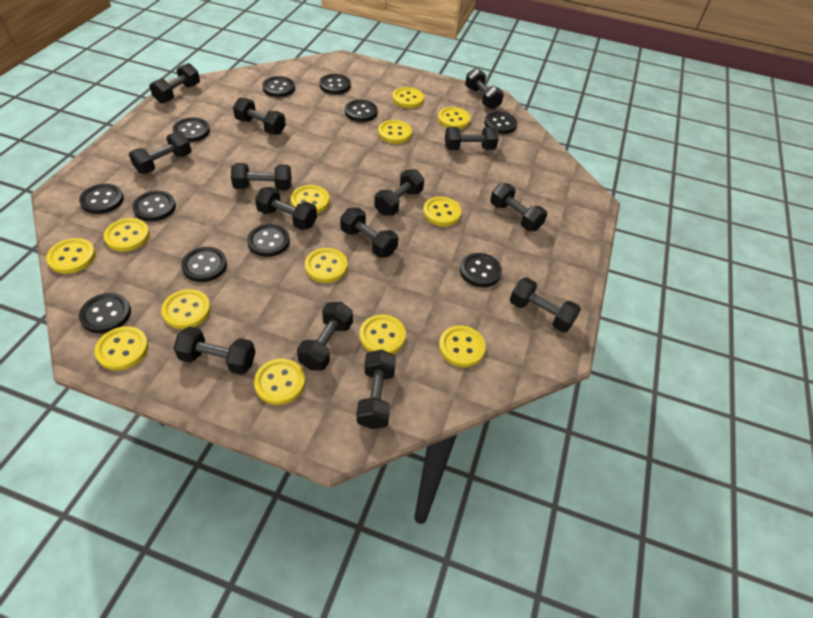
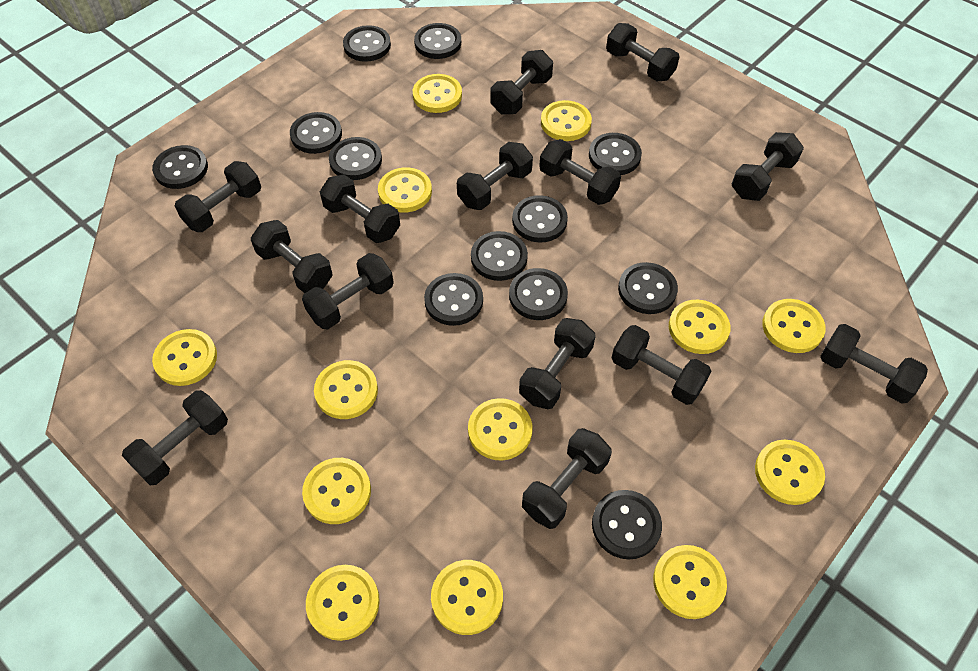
black button: 11 -> 12

